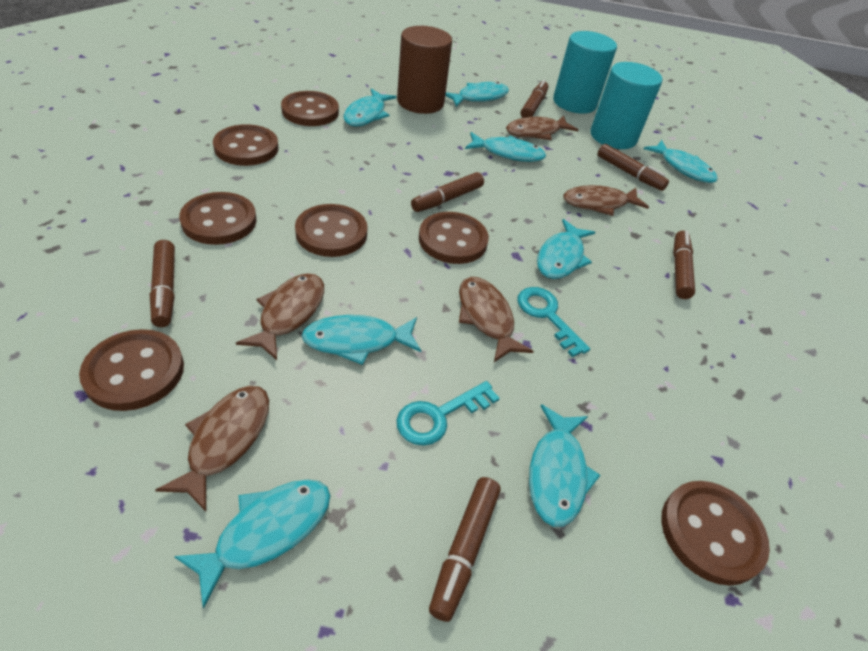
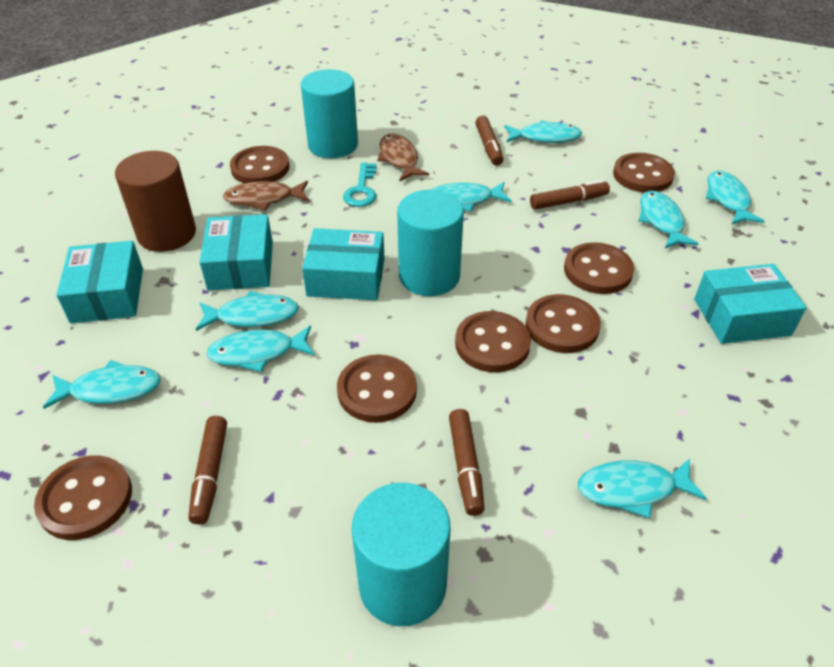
brown fish: 5 -> 2
brown marker: 6 -> 4
turquoise box: 0 -> 4
turquoise cylinder: 2 -> 3
turquoise key: 2 -> 1

